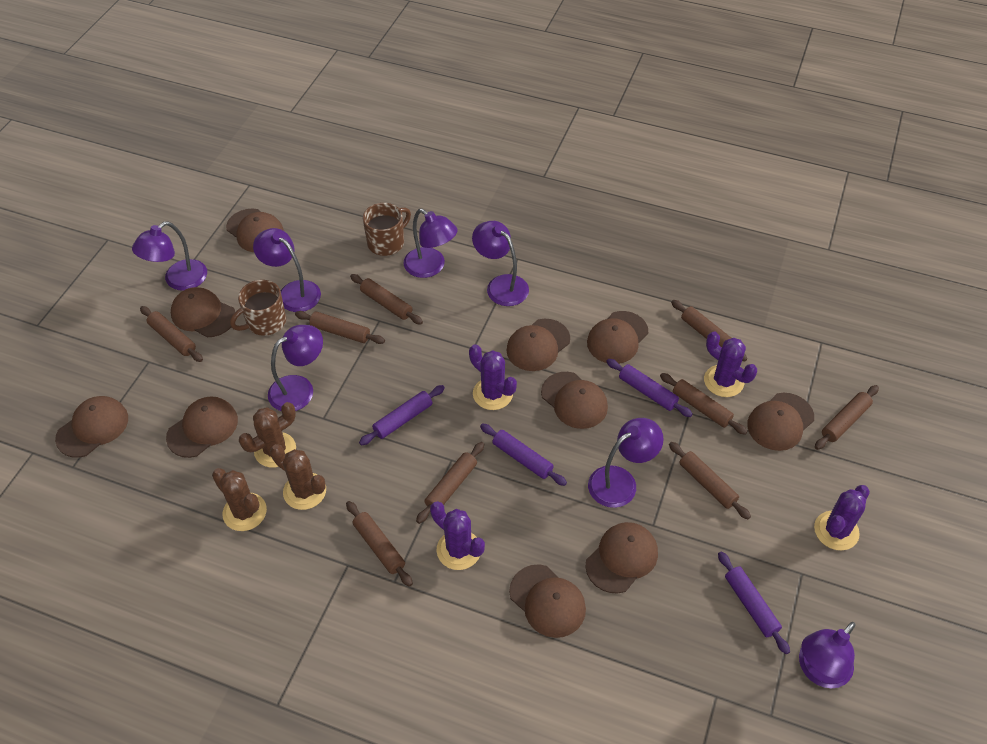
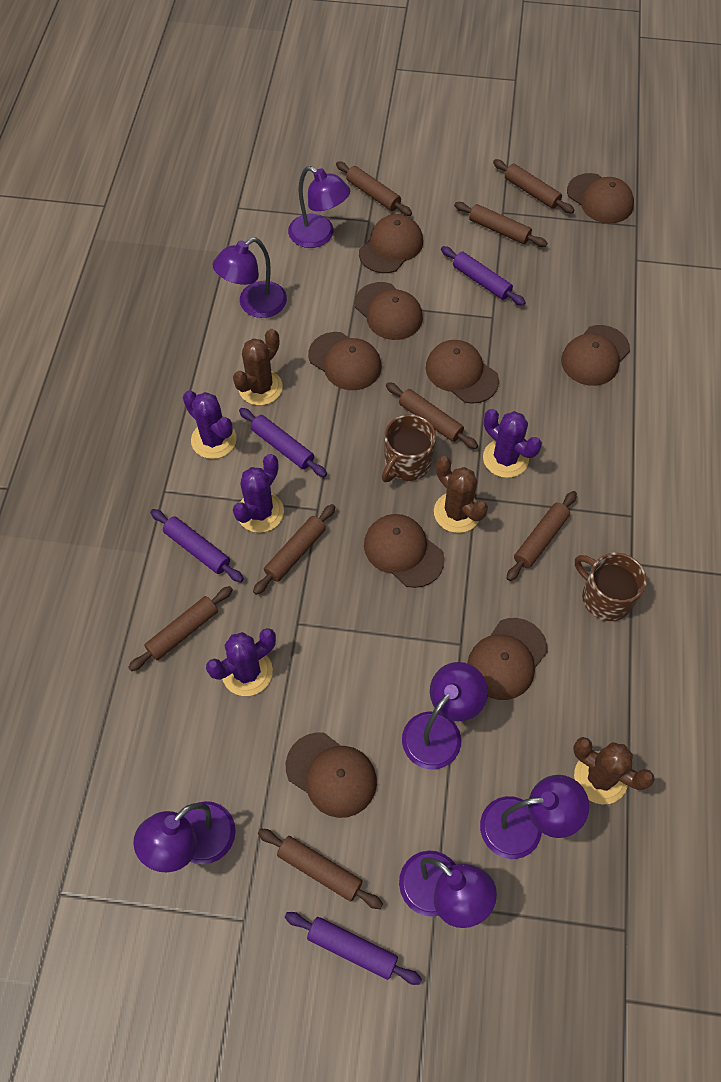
brown cap: 10 -> 9
brown rolling pin: 9 -> 8
purple lamp: 7 -> 6

